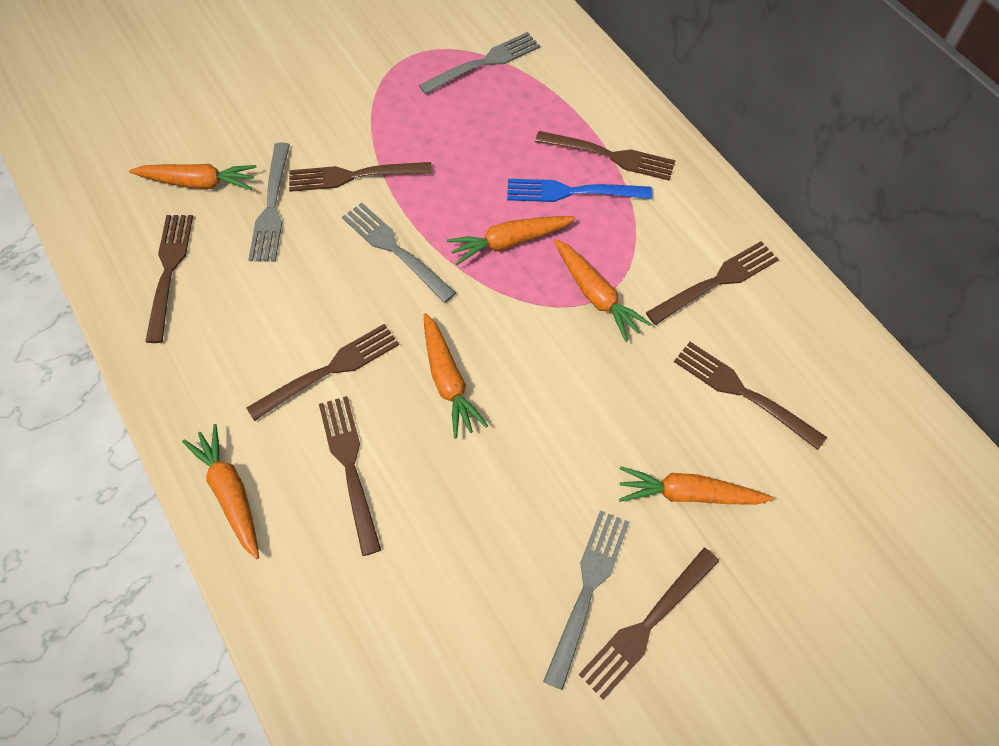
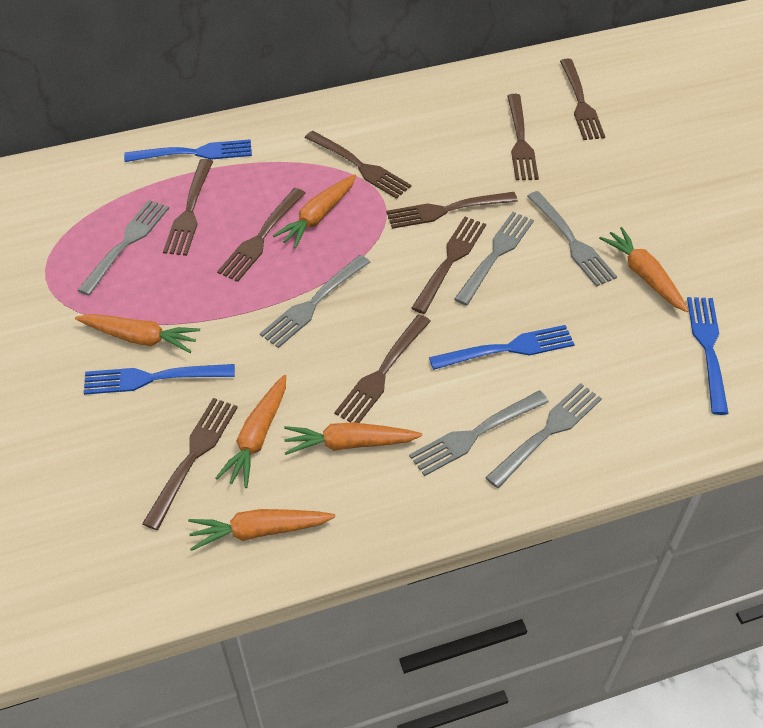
blue fork: 1 -> 4
brown fork: 8 -> 9
grey fork: 4 -> 6

